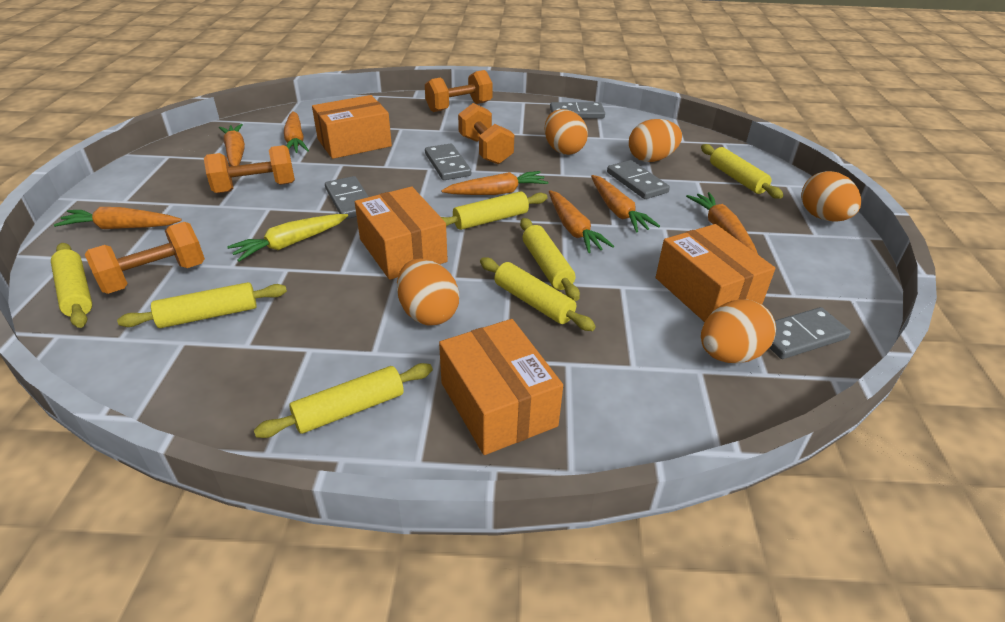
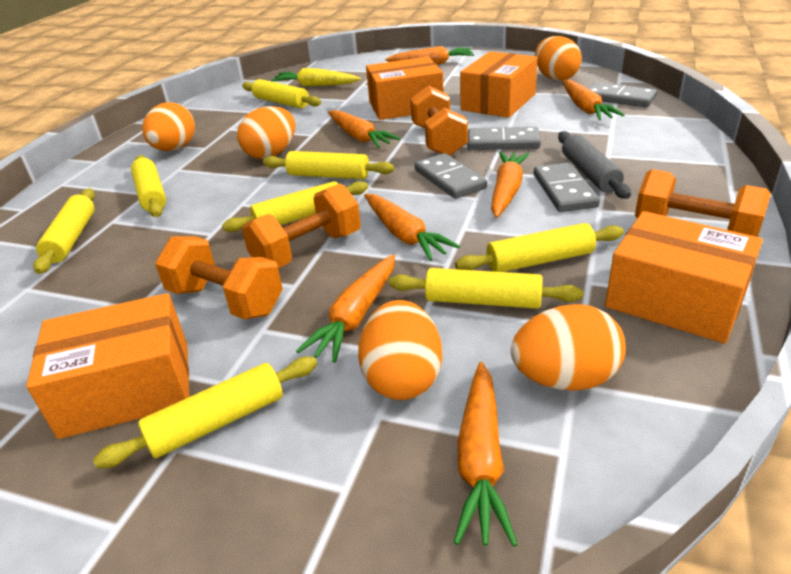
grey domino: 5 -> 4
grey rolling pin: 0 -> 1
yellow rolling pin: 7 -> 8

